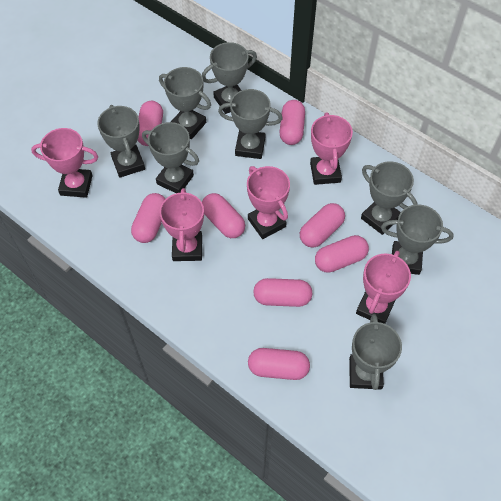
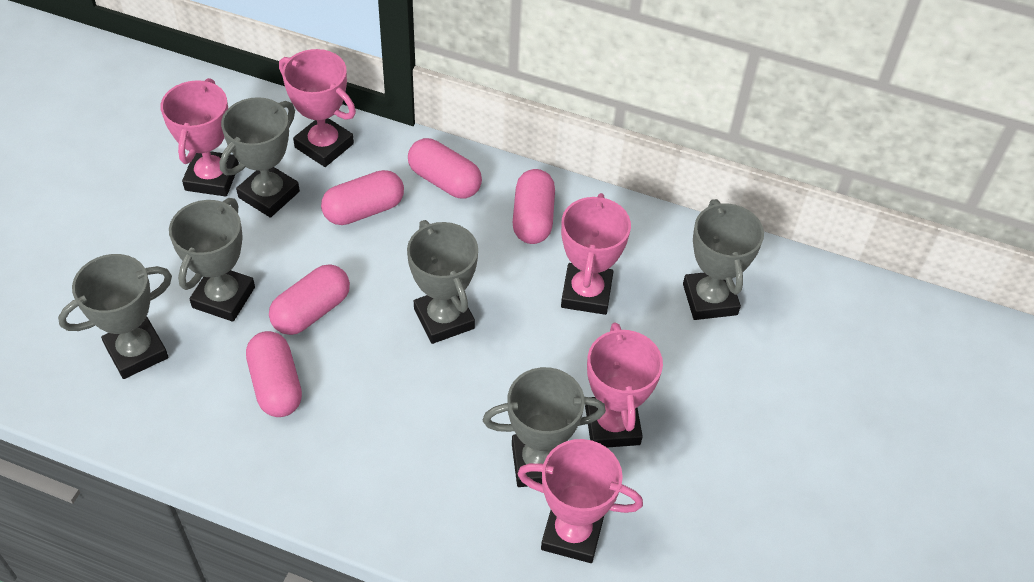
grey trophy: 8 -> 6
pink capsule: 8 -> 5

